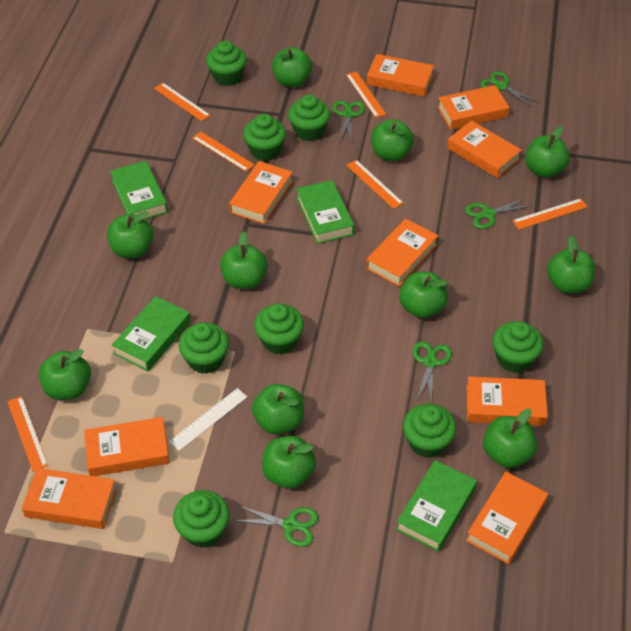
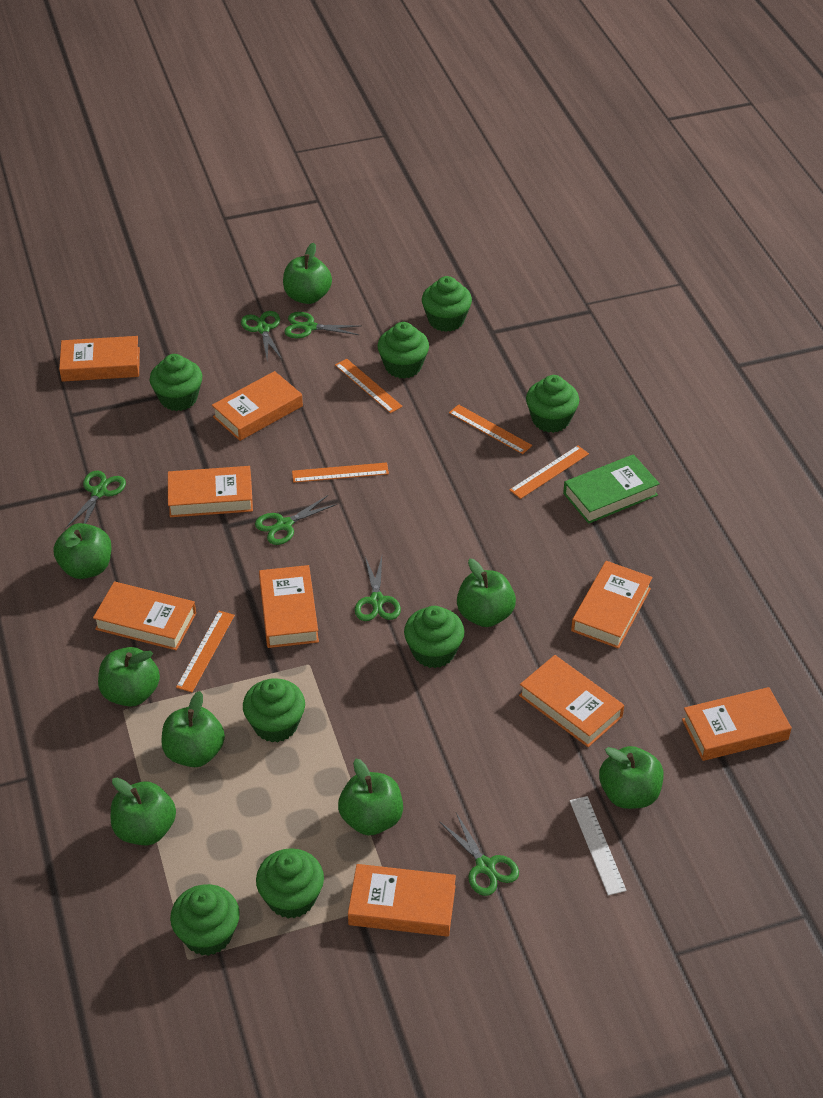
green apple: 11 -> 8
green book: 4 -> 1
green scissors: 5 -> 6
orange ruler: 6 -> 5

